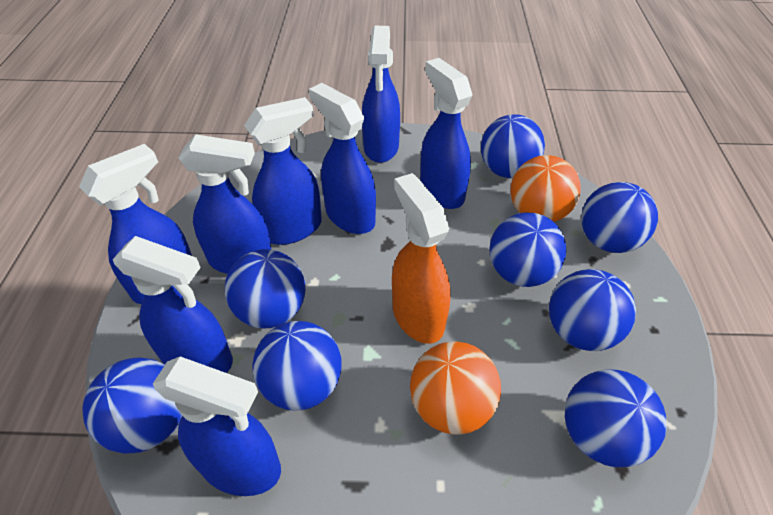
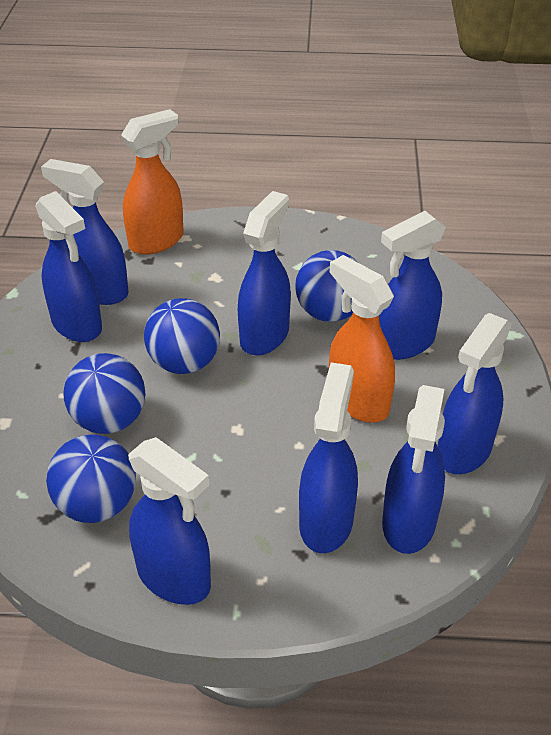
blue ball: 8 -> 4
orange ball: 2 -> 0
orange spray bottle: 1 -> 2

